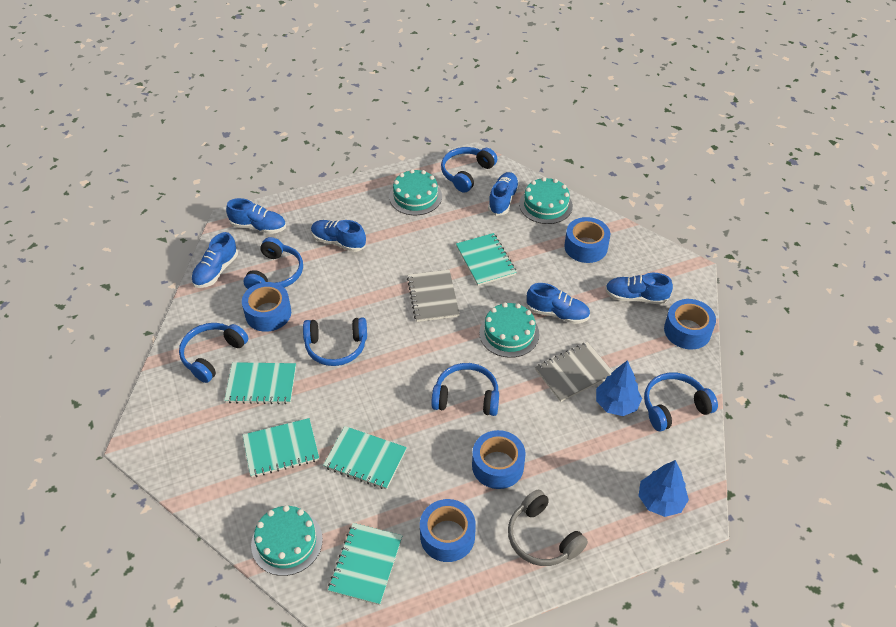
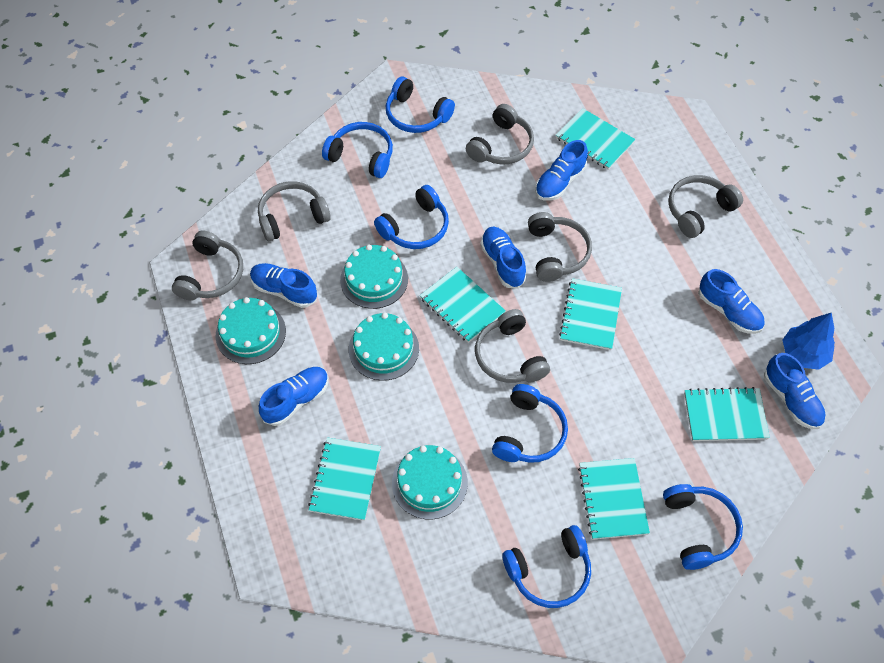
blue tape: 5 -> 0
blue tree: 2 -> 1
grey headphones: 1 -> 6
grey notebook: 2 -> 0
turquoise notebook: 5 -> 6

